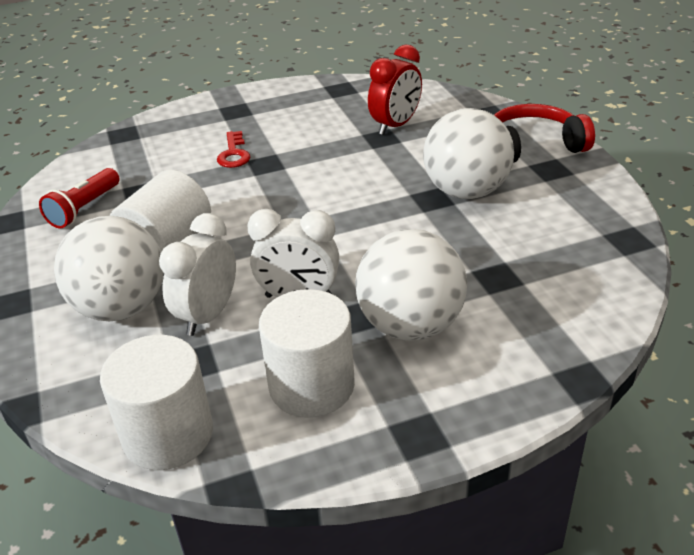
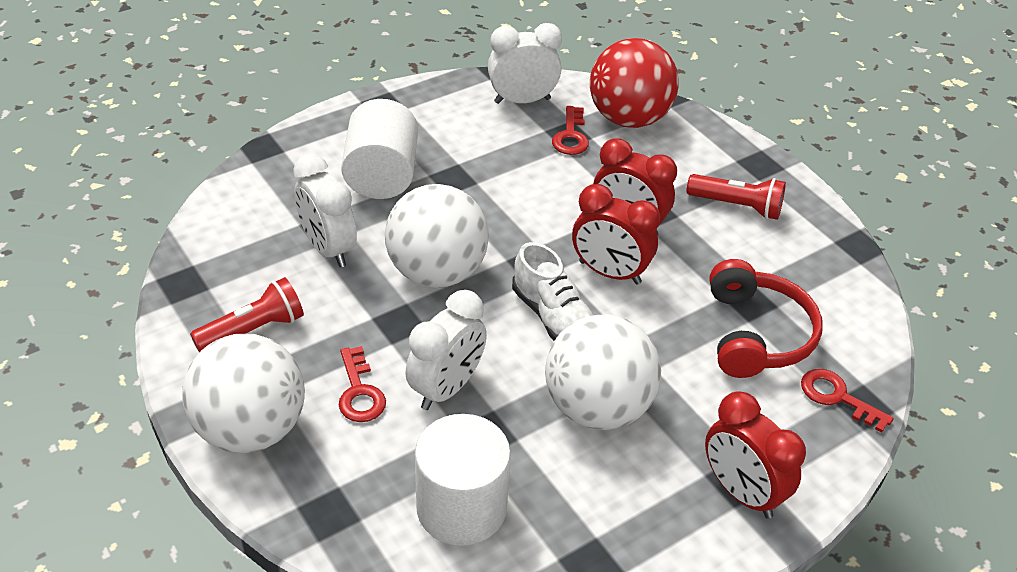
red ball: 0 -> 1
red clock: 1 -> 3
red flashlight: 1 -> 2
red key: 1 -> 3
white clock: 2 -> 3
white cylinder: 3 -> 2
white shoe: 0 -> 1

